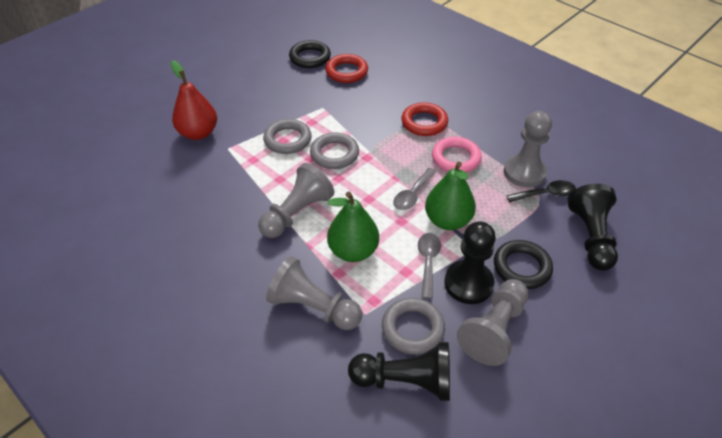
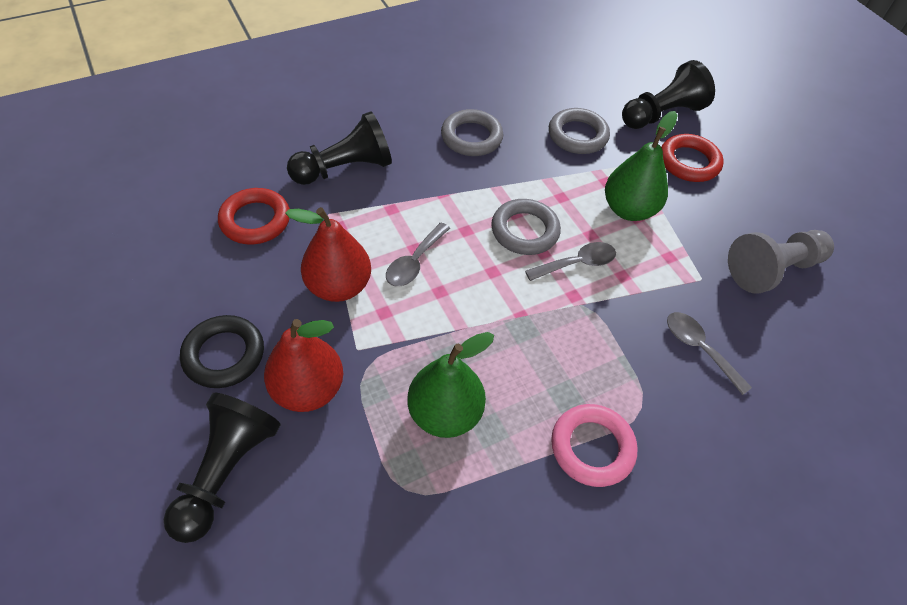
black ring: 2 -> 1
black spoon: 1 -> 0
grey pawn: 4 -> 1
grey spoon: 2 -> 3
red pear: 1 -> 2

